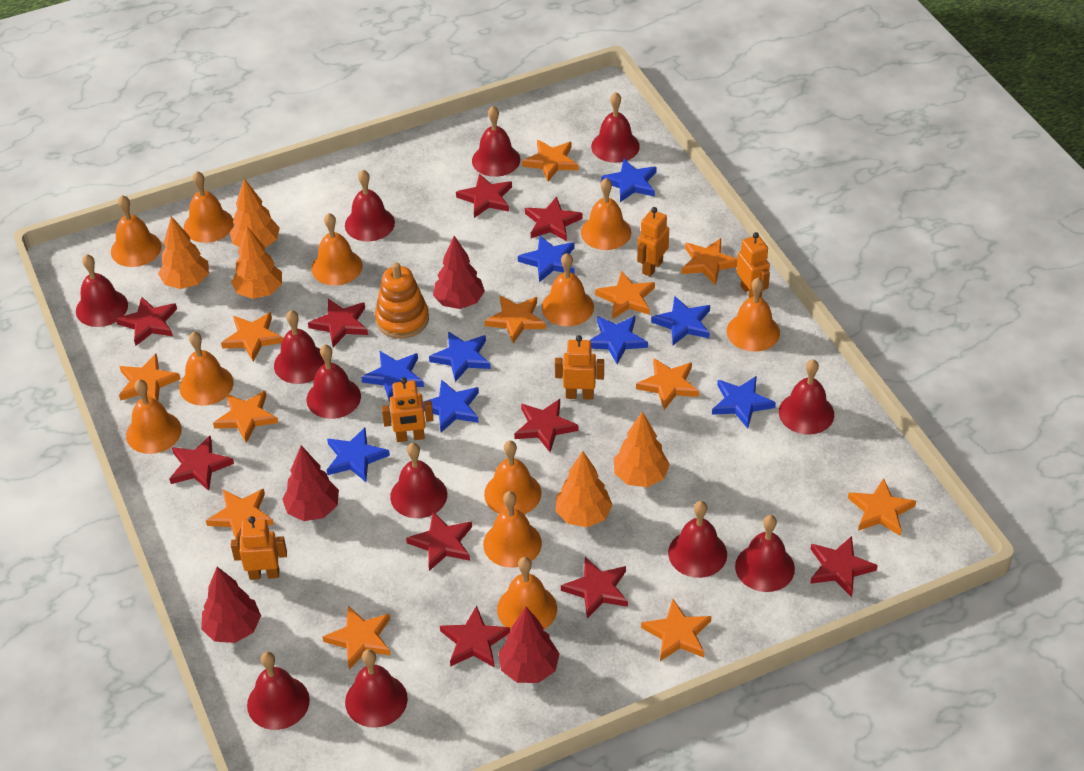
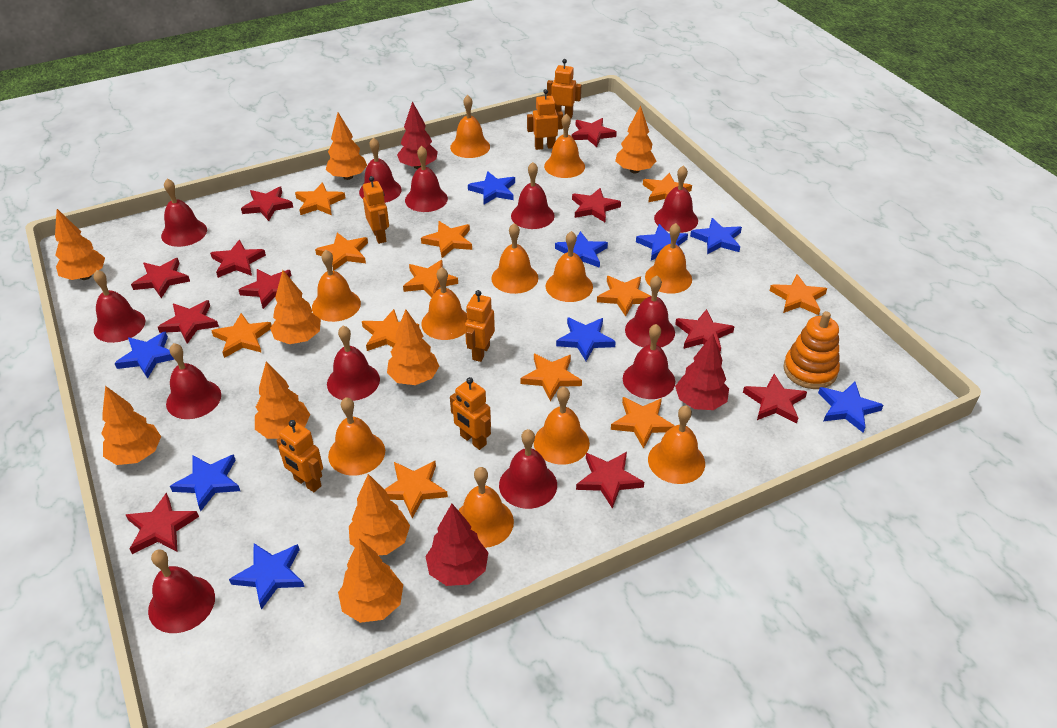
orange robot: 5 -> 6
orange tree: 5 -> 9
red star: 10 -> 11
red tree: 4 -> 3

